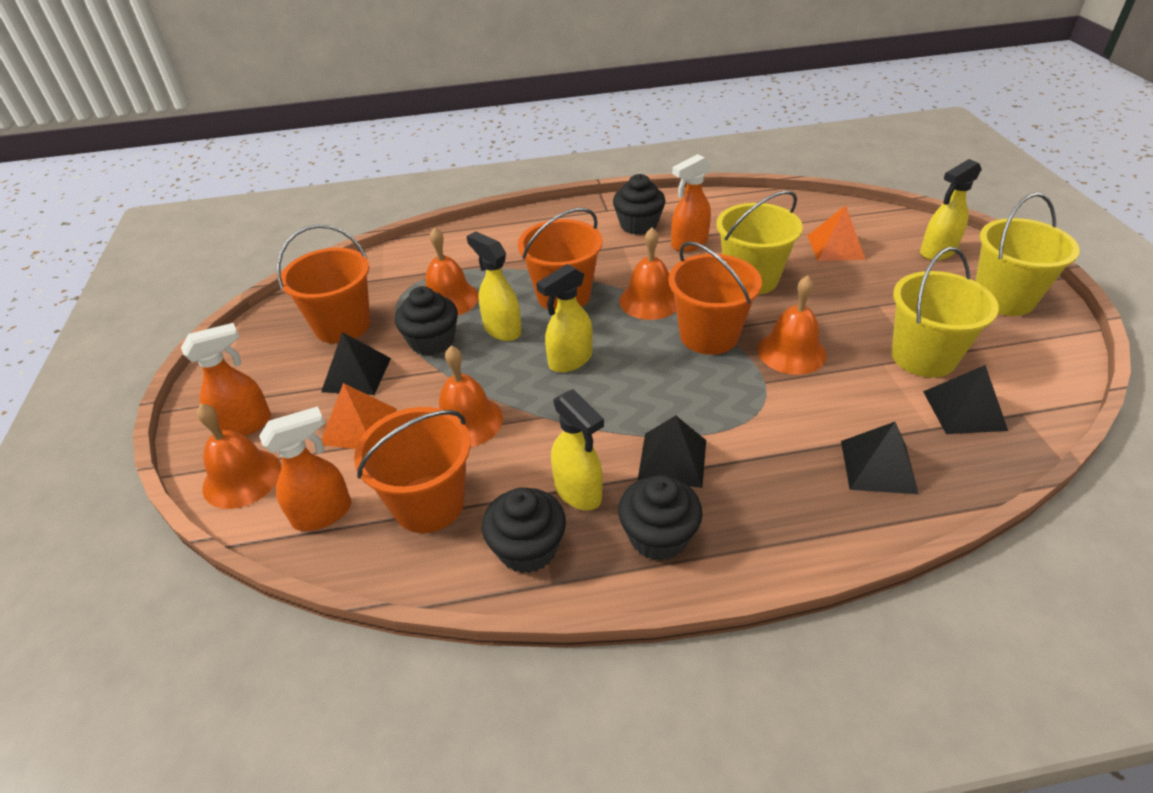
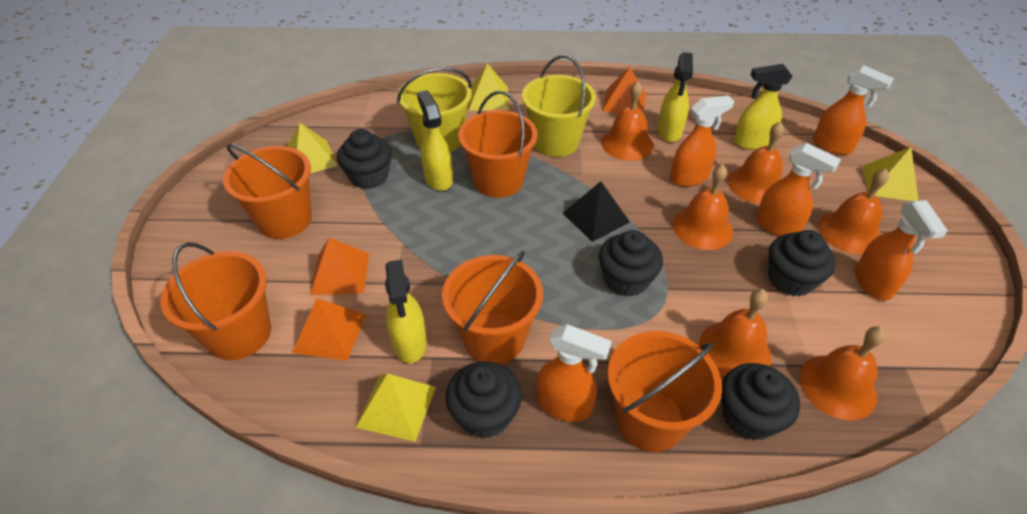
black cupcake: 4 -> 5
black pyramid: 4 -> 1
orange bell: 5 -> 6
orange bucket: 4 -> 5
orange pyramid: 2 -> 3
orange spray bottle: 3 -> 5
yellow bucket: 3 -> 2
yellow pyramid: 0 -> 4

